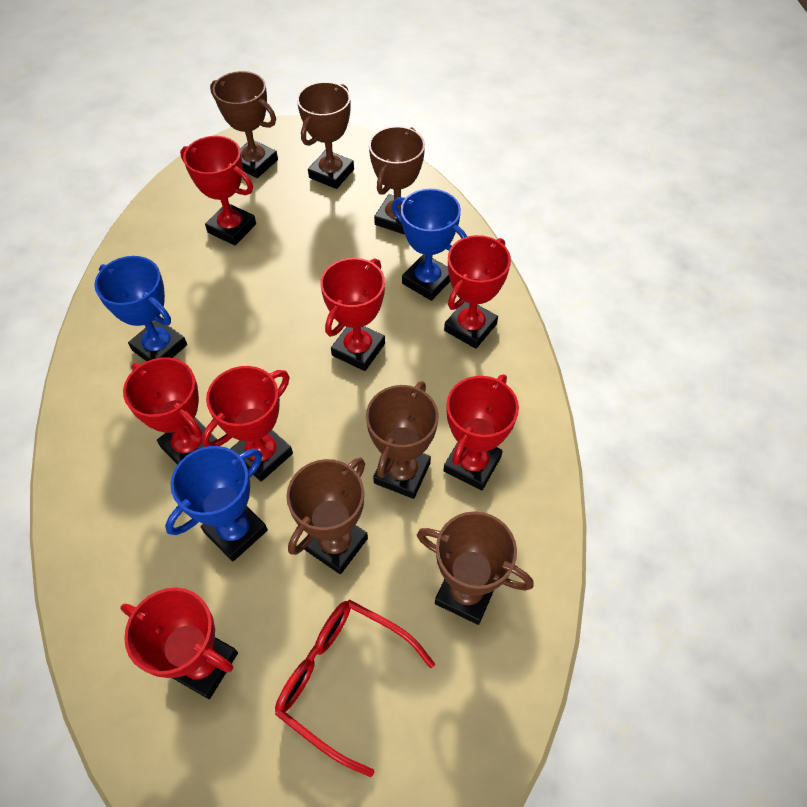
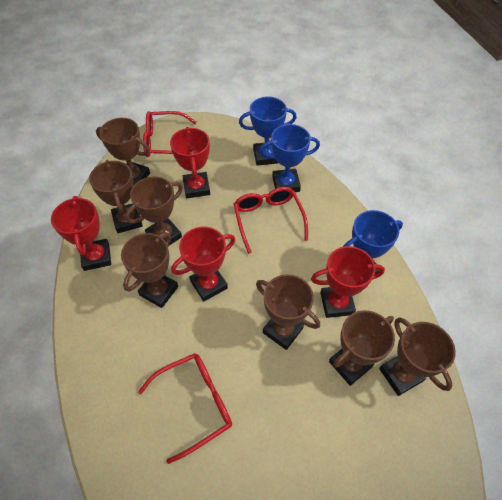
brown trophy: 6 -> 7
red glasses: 1 -> 3
red trophy: 7 -> 4

